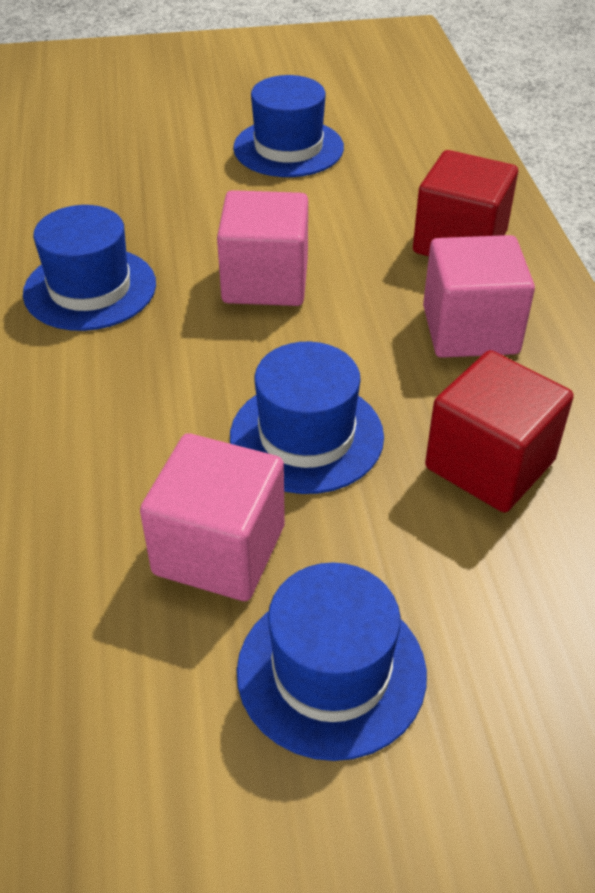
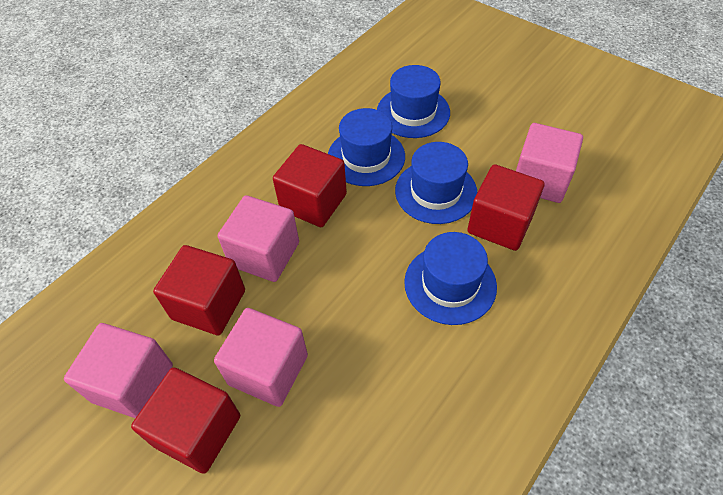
pink cube: 3 -> 4
red cube: 2 -> 4

